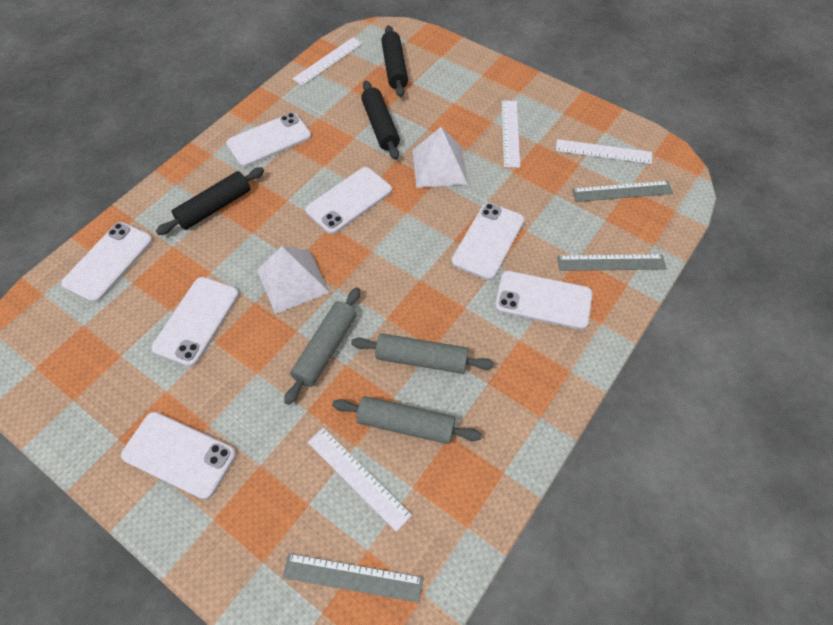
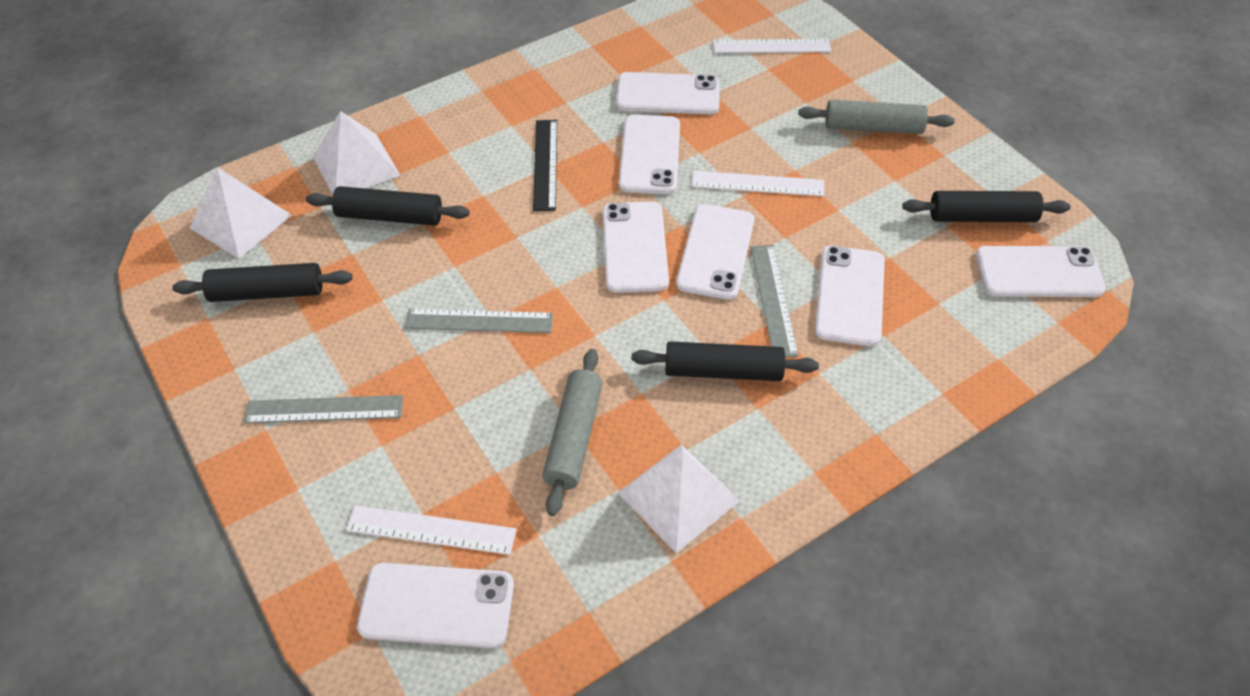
black rolling pin: 3 -> 4
black ruler: 0 -> 1
grey rolling pin: 3 -> 2
white pyramid: 2 -> 3
white ruler: 4 -> 3

